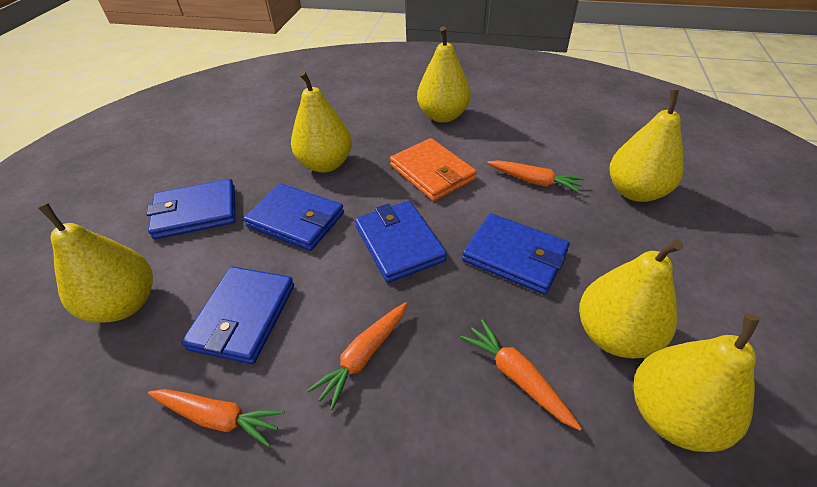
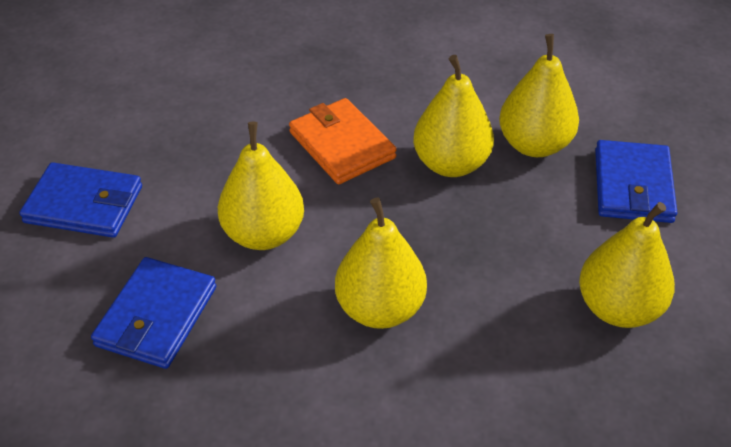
blue wallet: 5 -> 3
orange carrot: 4 -> 0
yellow pear: 6 -> 5

